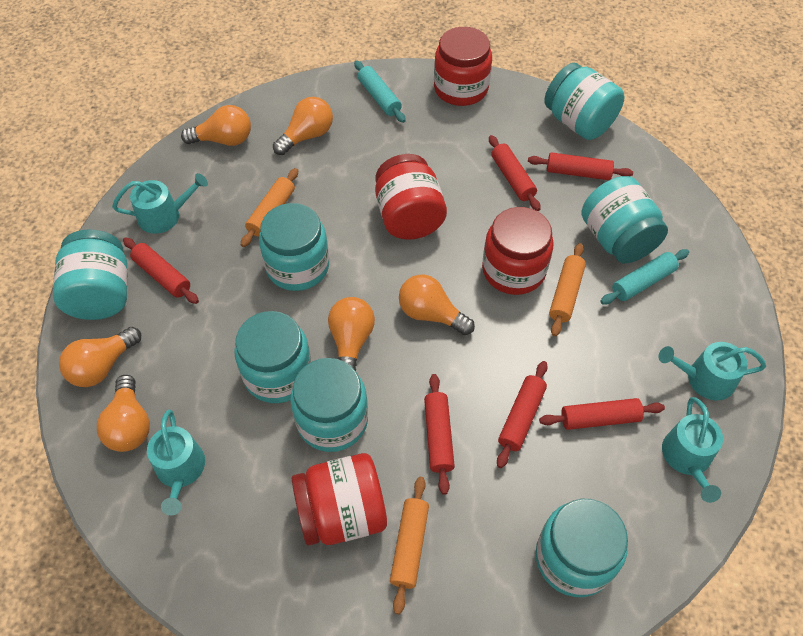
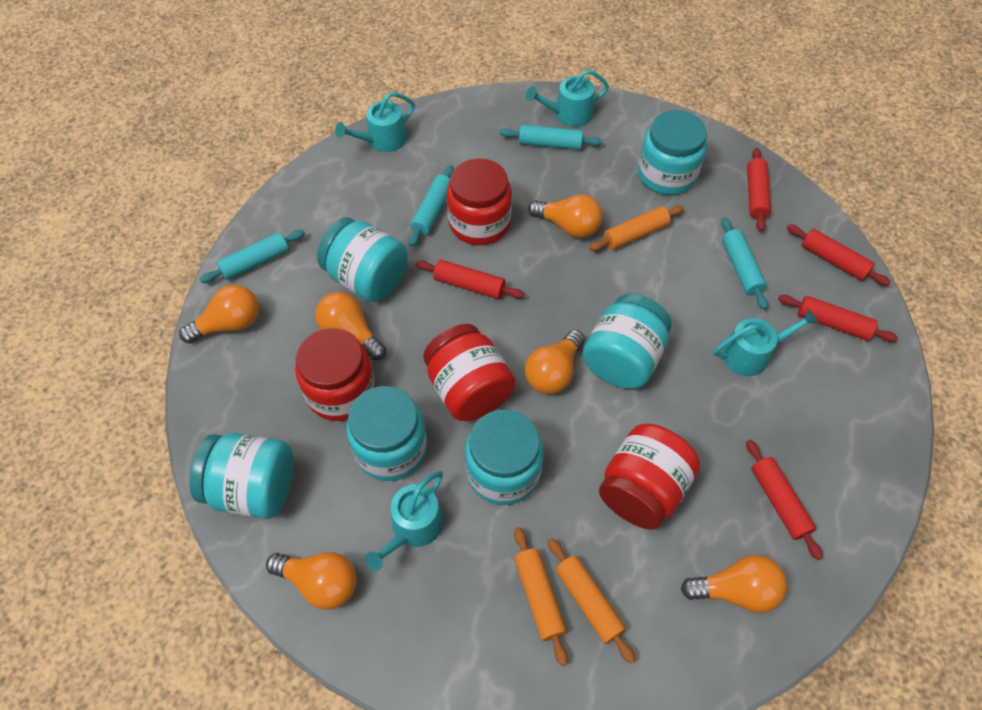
red rolling pin: 6 -> 5
turquoise jar: 7 -> 6
turquoise rolling pin: 2 -> 4

